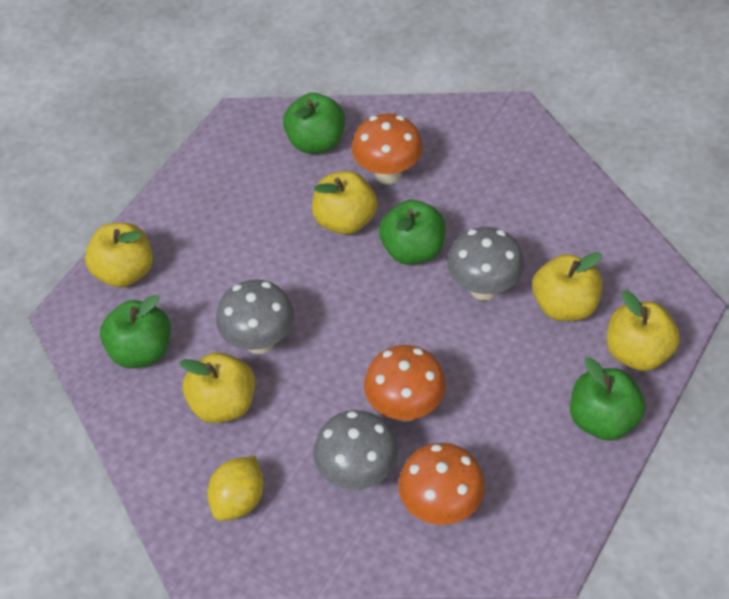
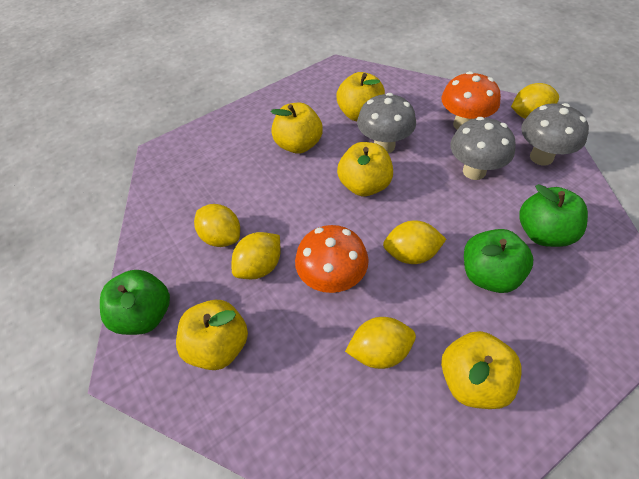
green apple: 4 -> 3
orange mushroom: 3 -> 2
yellow lemon: 1 -> 5

